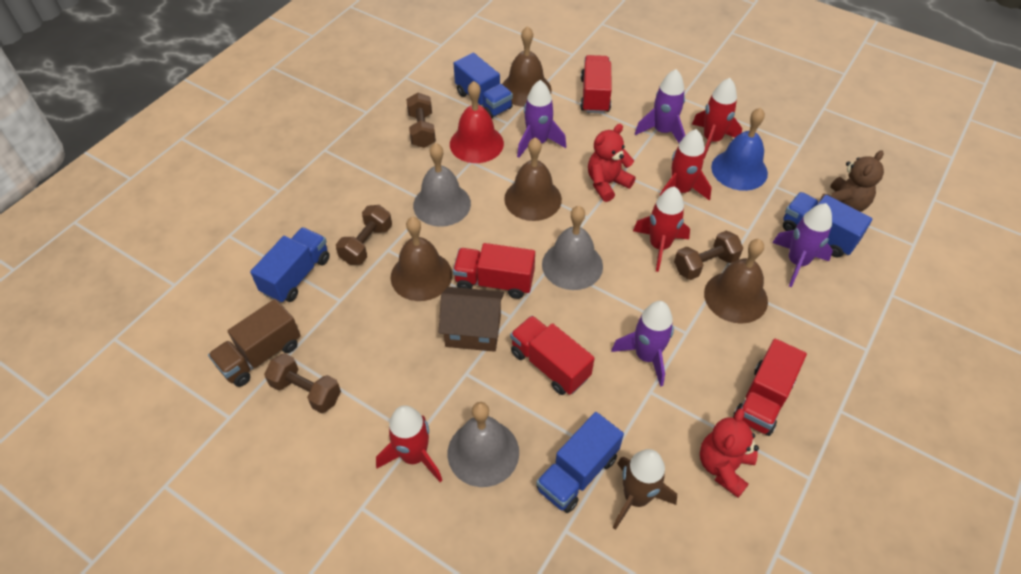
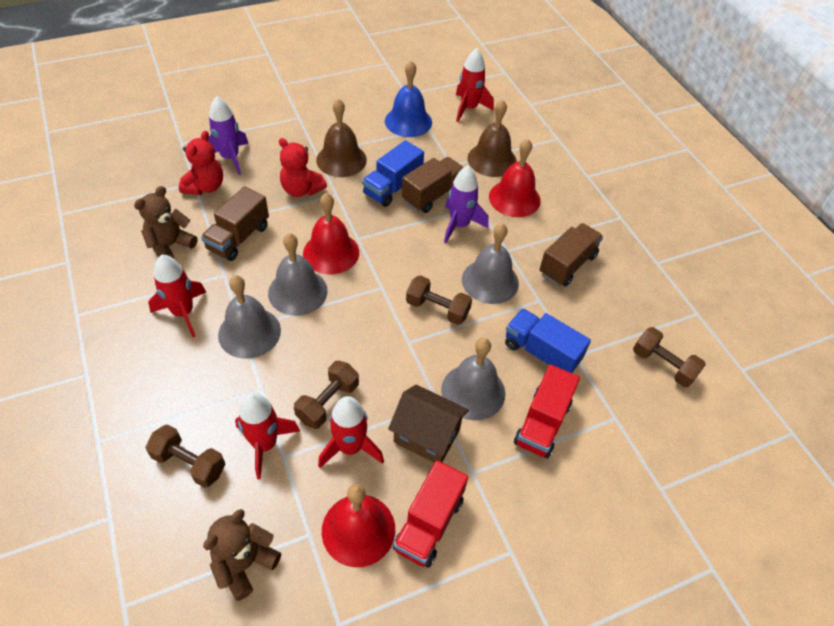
blue truck: 4 -> 2
brown bell: 4 -> 2
brown rocket: 1 -> 0
brown teddy bear: 1 -> 2
brown truck: 1 -> 3
grey bell: 3 -> 4
purple rocket: 4 -> 2
red bell: 1 -> 3
red truck: 4 -> 2

